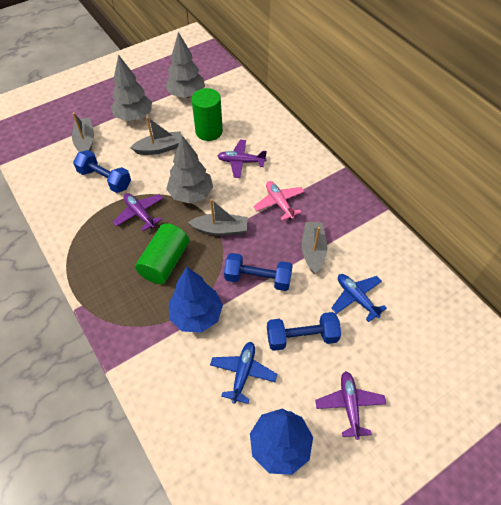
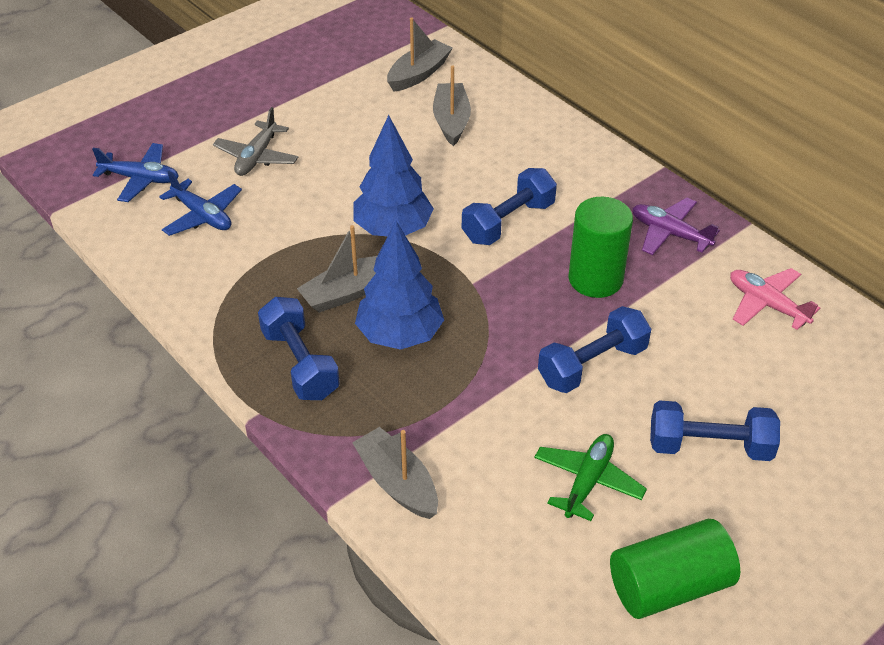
blue dumbbell: 3 -> 4
green plane: 0 -> 1
grey plane: 0 -> 1
grey tree: 3 -> 0
purple plane: 3 -> 1

